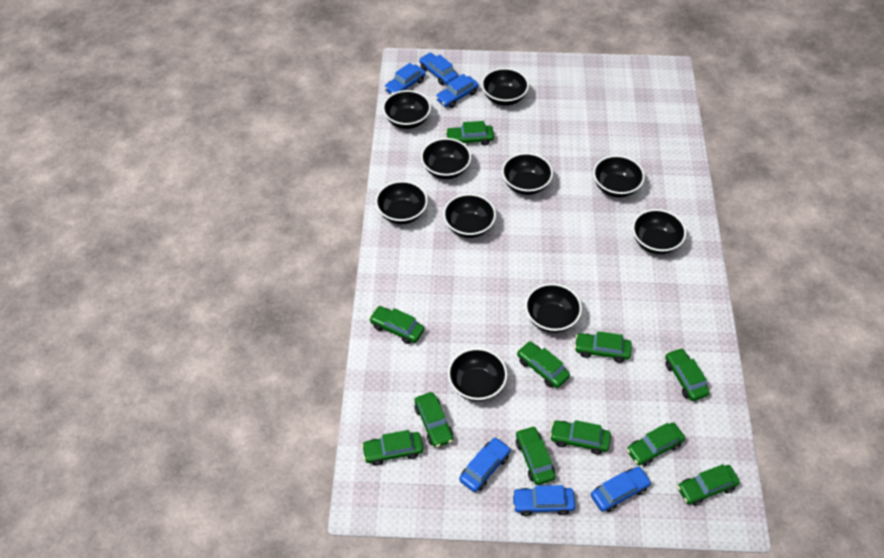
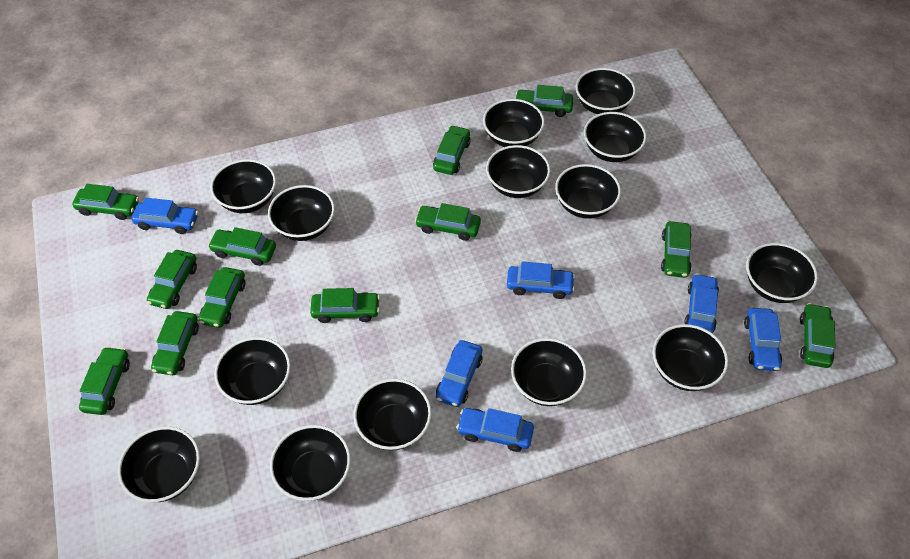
black bowl: 10 -> 14
green car: 11 -> 12

